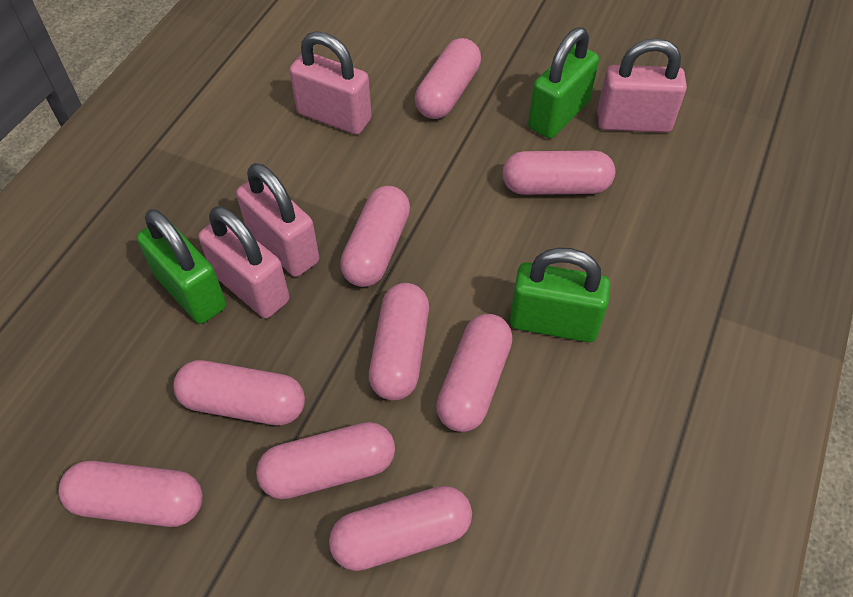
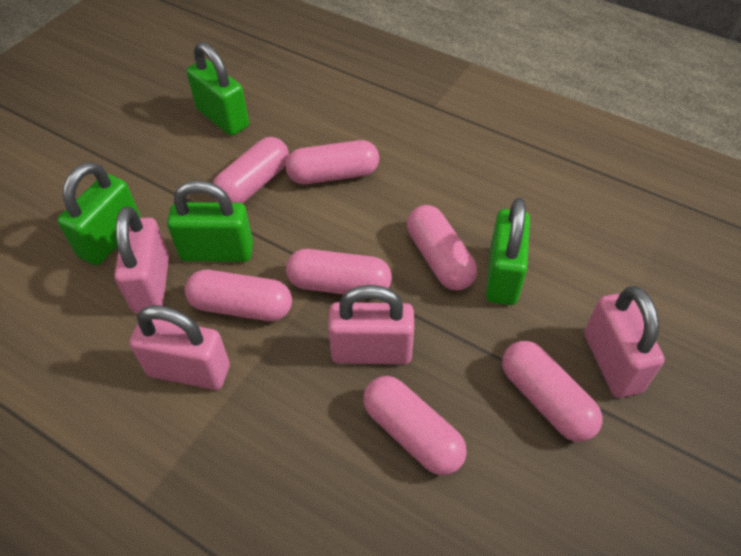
green padlock: 3 -> 4
pink capsule: 9 -> 7

